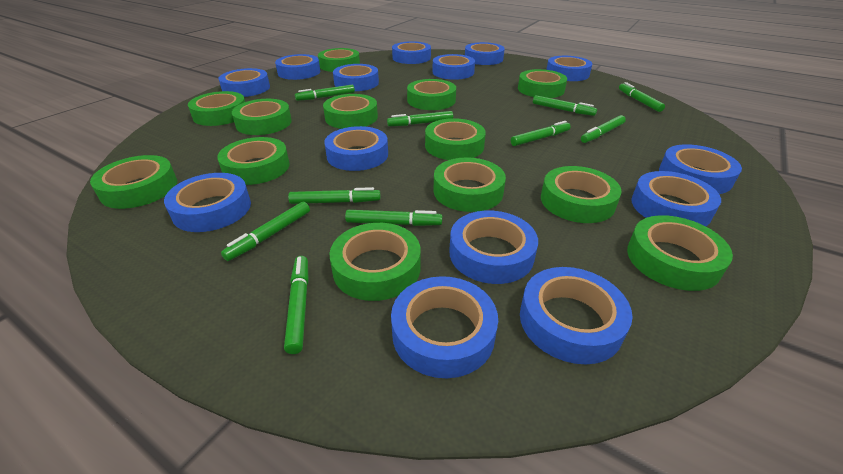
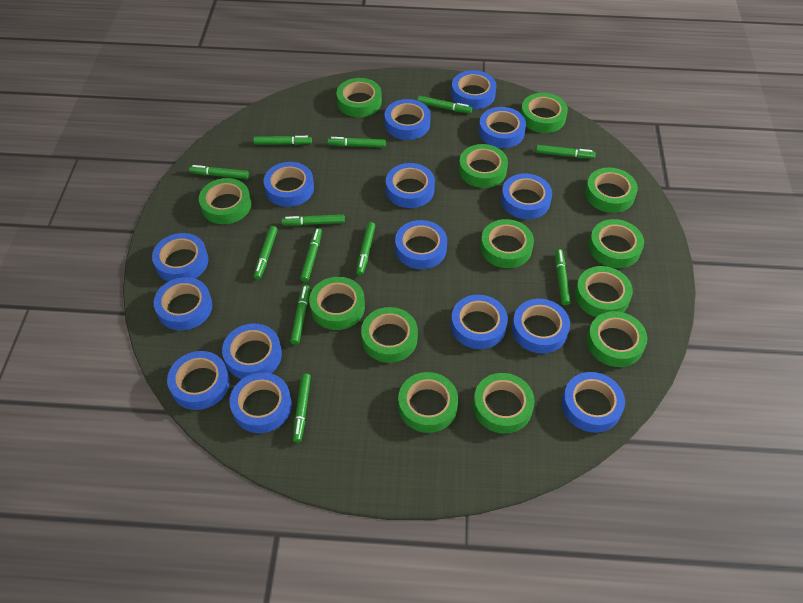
blue tape: 14 -> 15
green marker: 10 -> 12

